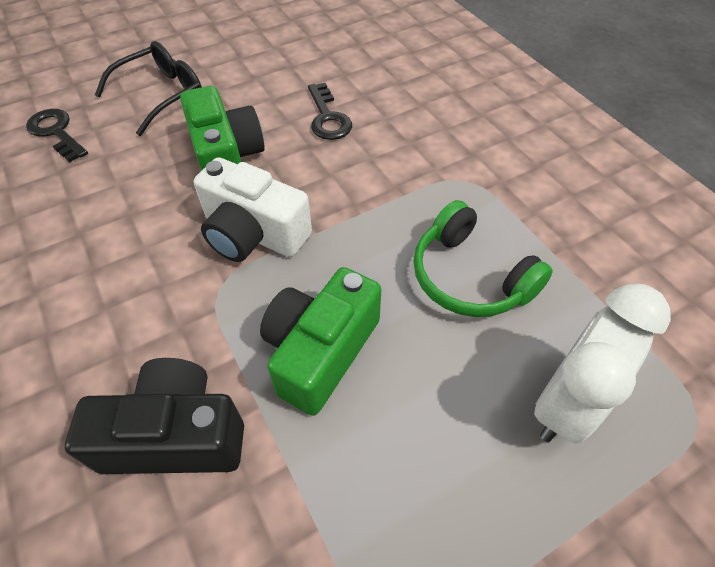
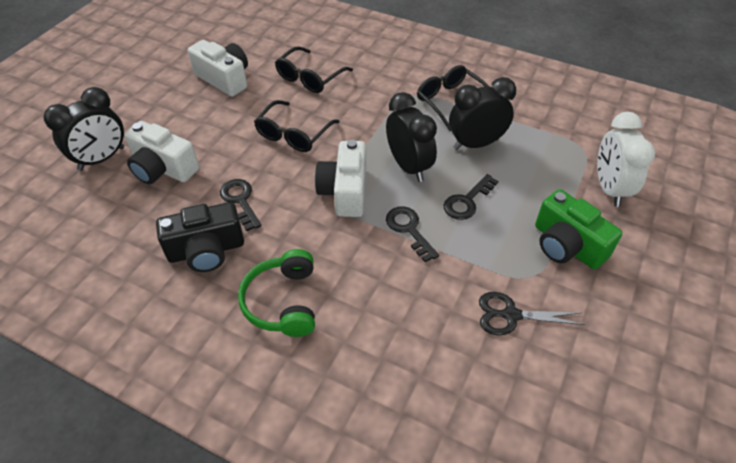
black clock: 0 -> 3
black glasses: 1 -> 3
black key: 2 -> 3
black scissors: 0 -> 1
green camera: 2 -> 1
white camera: 1 -> 3

